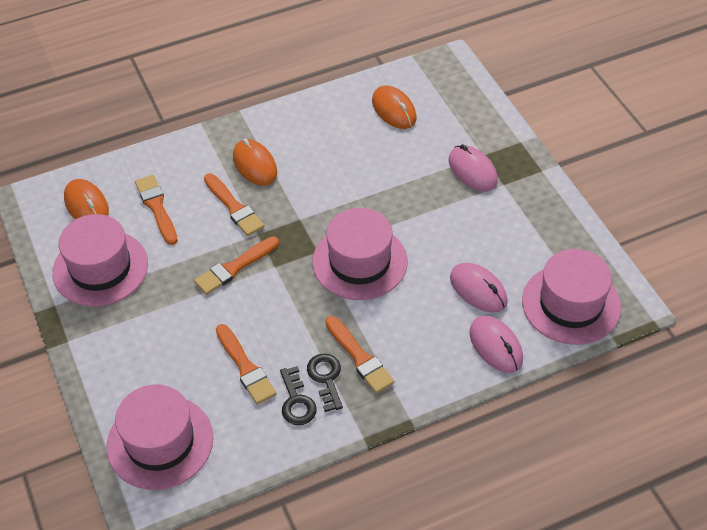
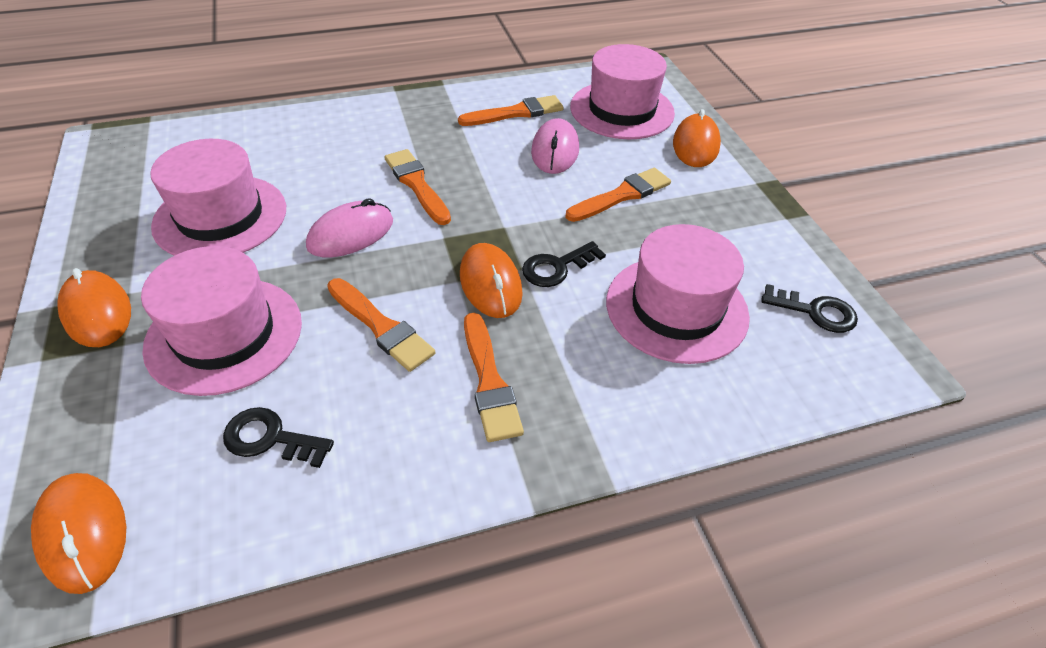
black key: 2 -> 3
orange mouse: 3 -> 4
pink mouse: 3 -> 2

